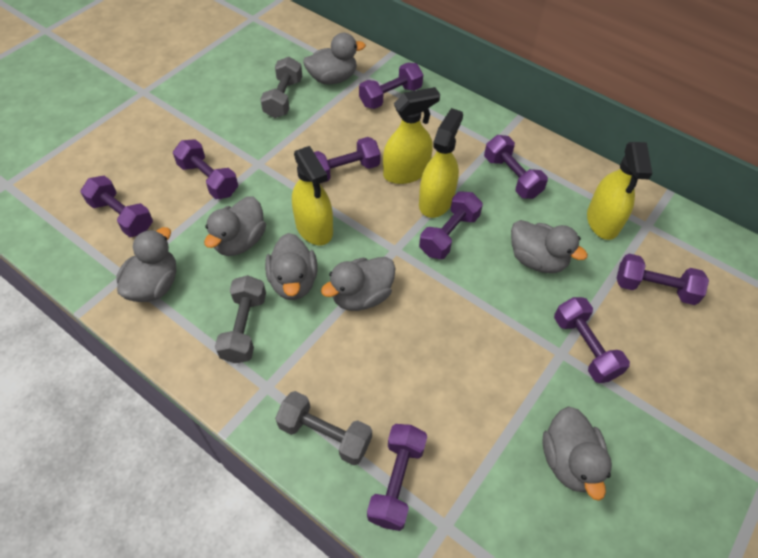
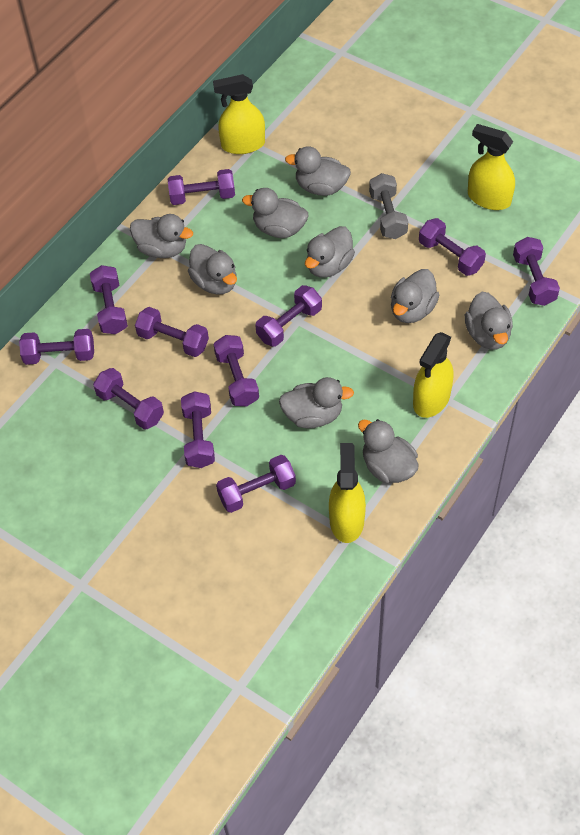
grey duck: 7 -> 9
grey dumbbell: 3 -> 1
purple dumbbell: 9 -> 11

